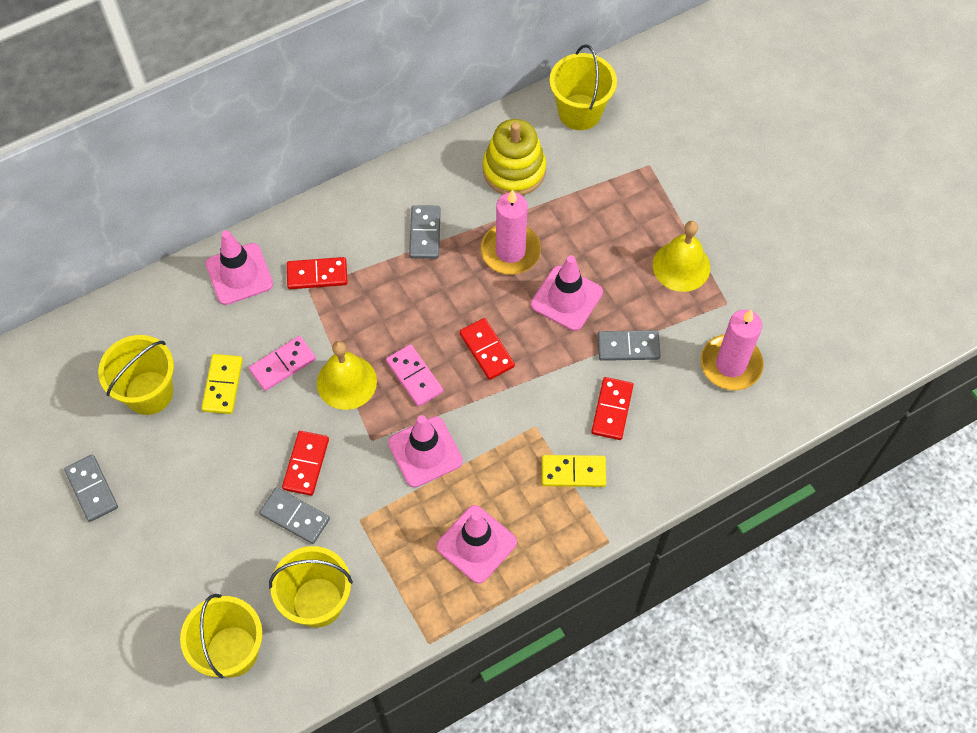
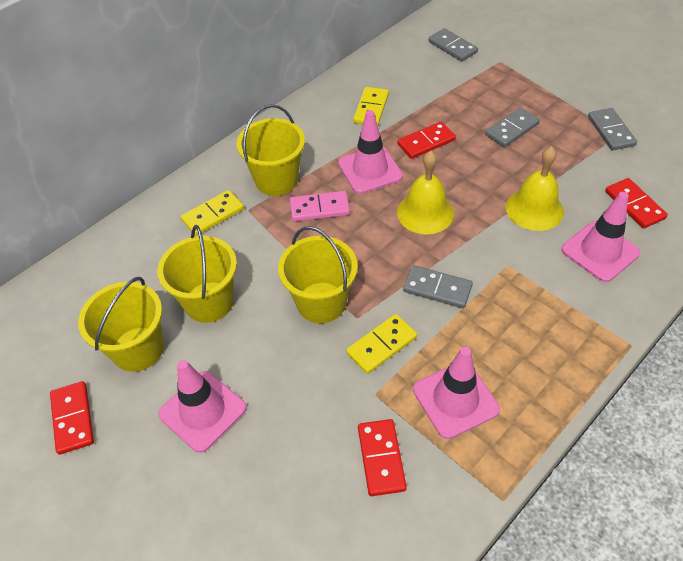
pink candle: 2 -> 0
pink domino: 2 -> 1
yellow domino: 2 -> 3
yellow stacking toy: 1 -> 0

